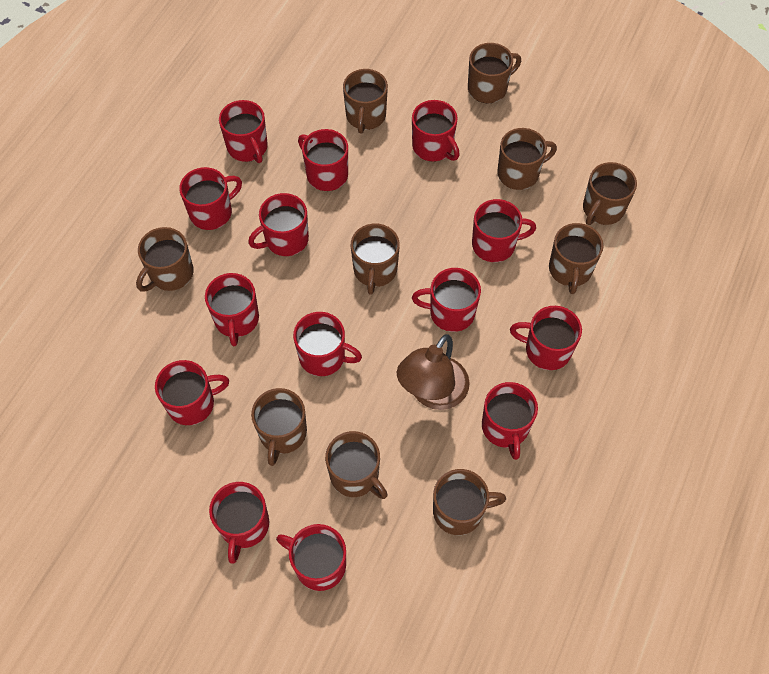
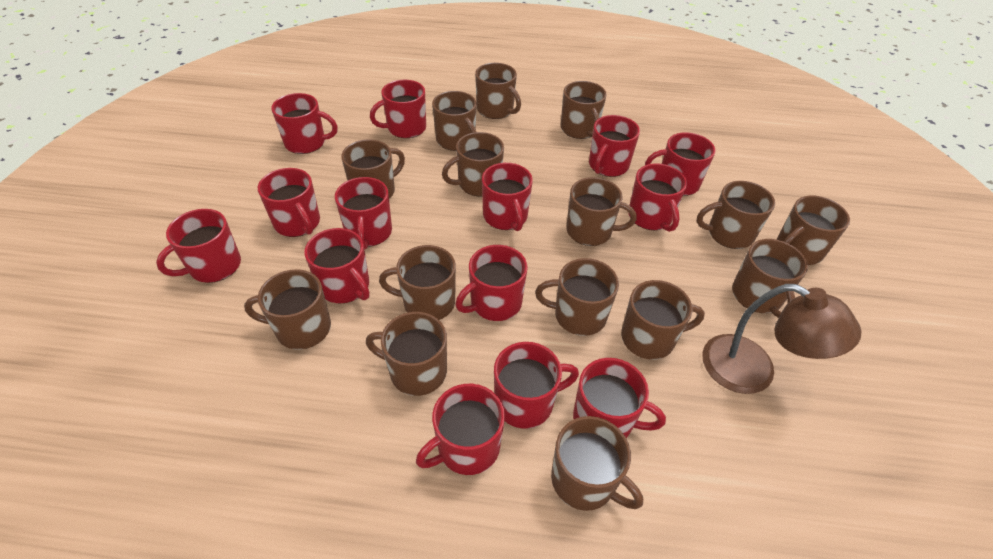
brown mug: 10 -> 15

